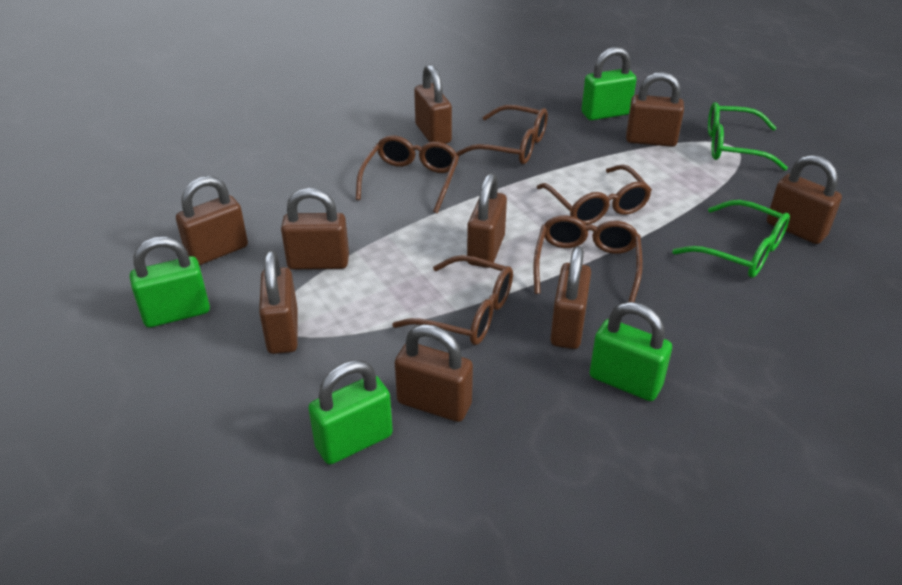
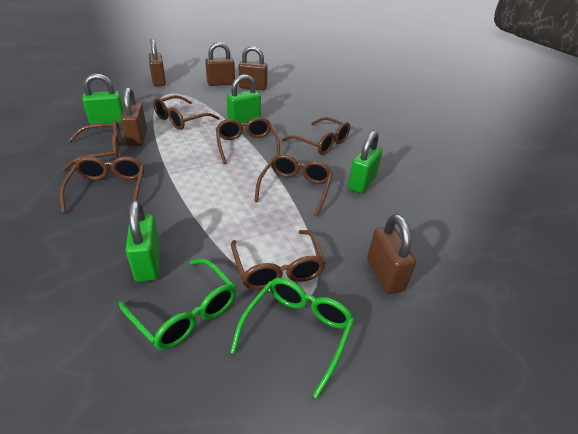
brown glasses: 5 -> 7
brown padlock: 9 -> 5

